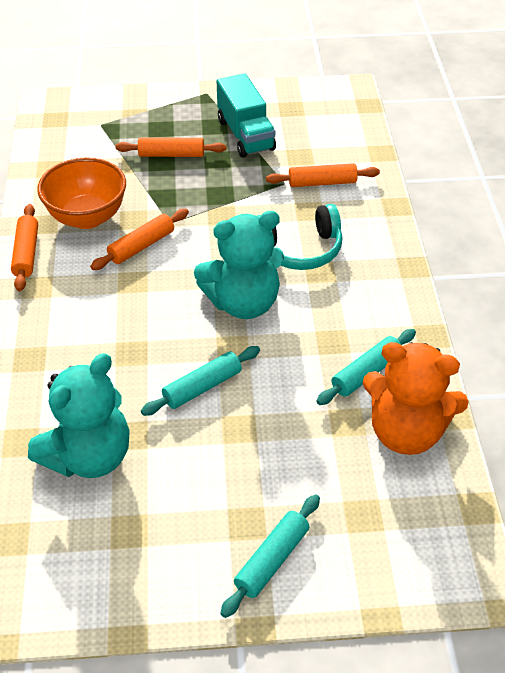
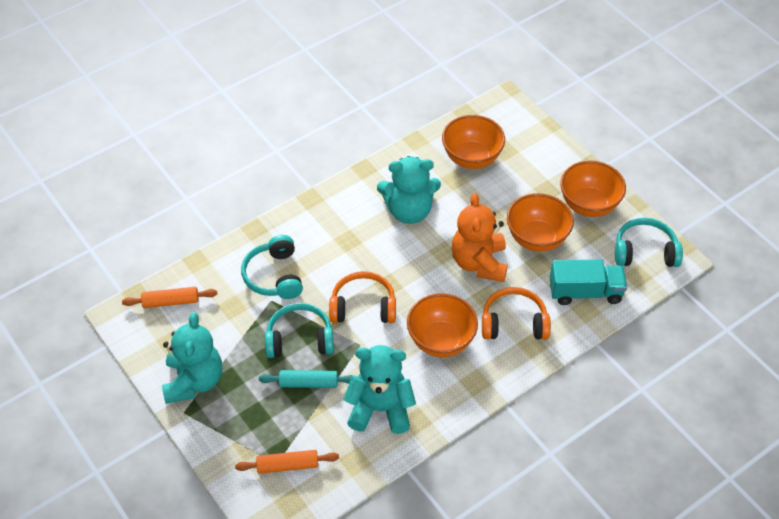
orange bowl: 1 -> 4
orange headphones: 0 -> 2
orange rolling pin: 4 -> 2
turquoise headphones: 1 -> 3
turquoise rolling pin: 3 -> 1
turquoise teddy bear: 2 -> 3

